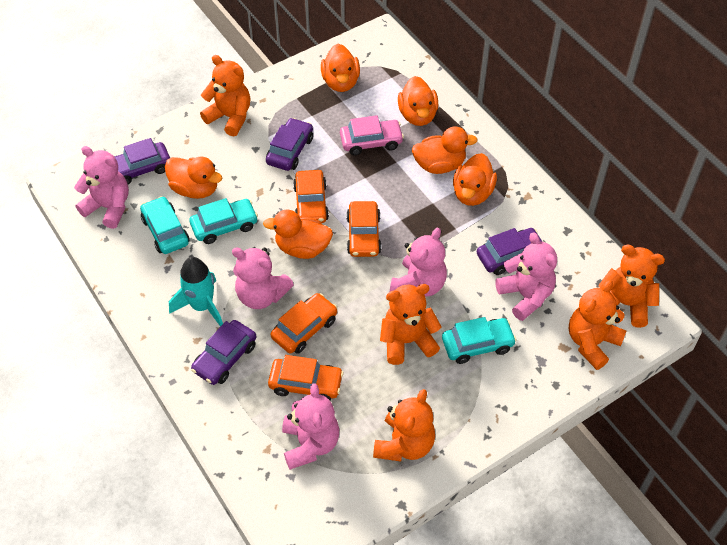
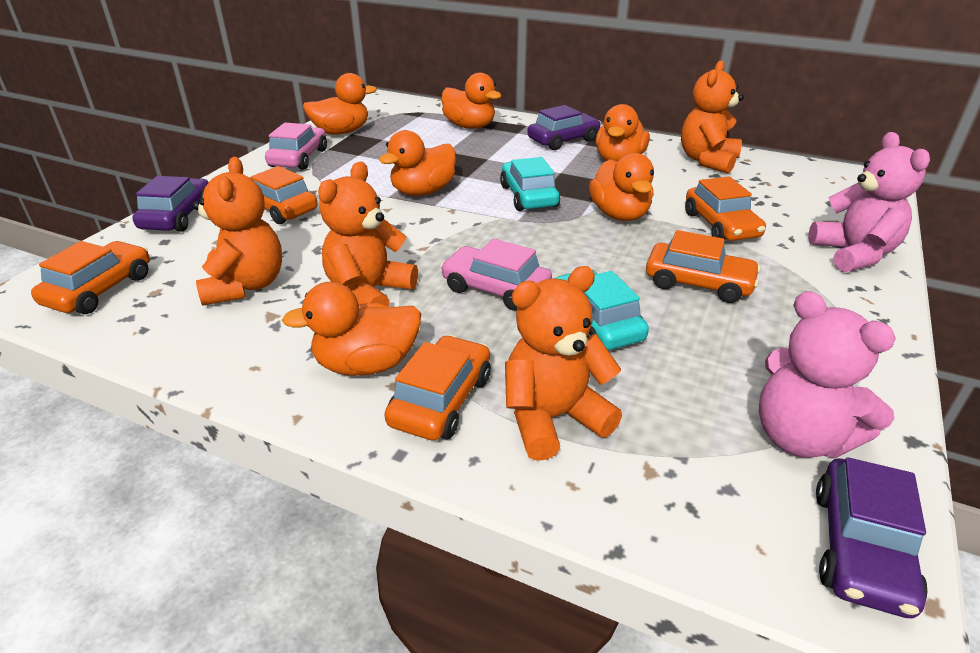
orange car: 4 -> 5
orange teddy bear: 5 -> 4
pink car: 1 -> 2
pink teddy bear: 5 -> 2
purple car: 4 -> 3
turquoise car: 3 -> 2
turquoise rocket: 1 -> 0

